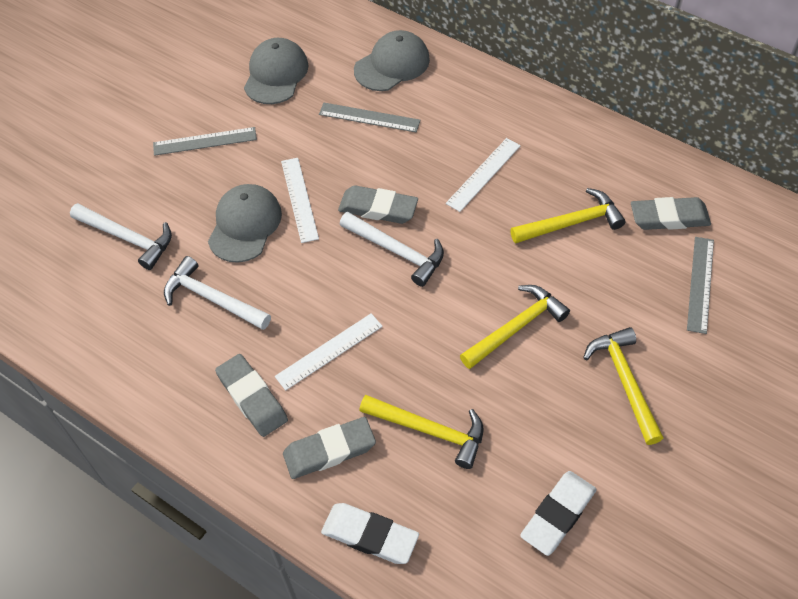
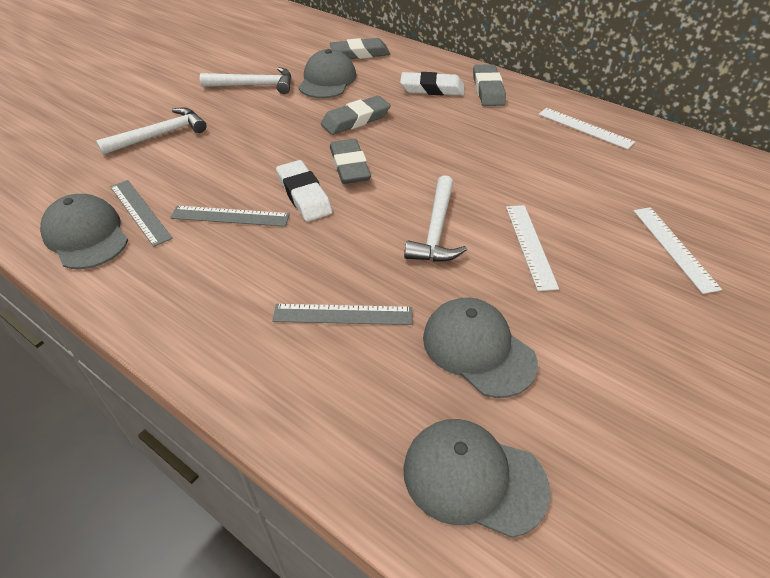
grey cap: 3 -> 4
yellow hammer: 4 -> 0

